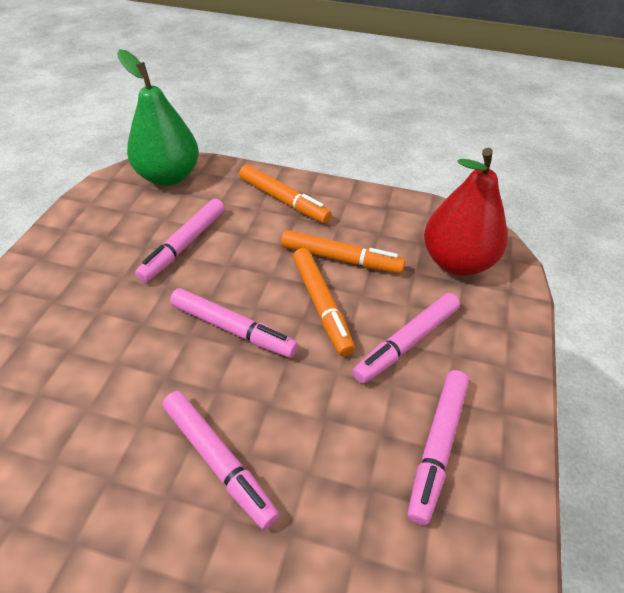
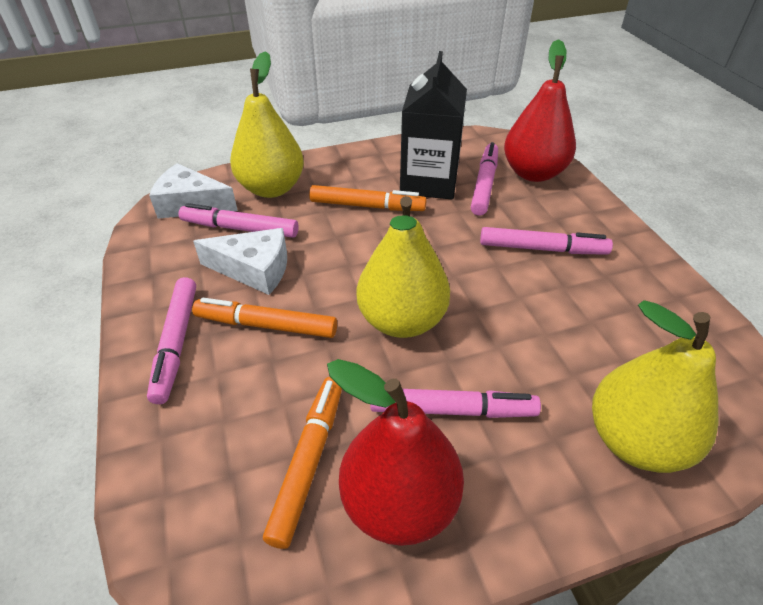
black carton: 0 -> 1
green pear: 1 -> 0
red pear: 1 -> 2
white cheese: 0 -> 2
yellow pear: 0 -> 3

